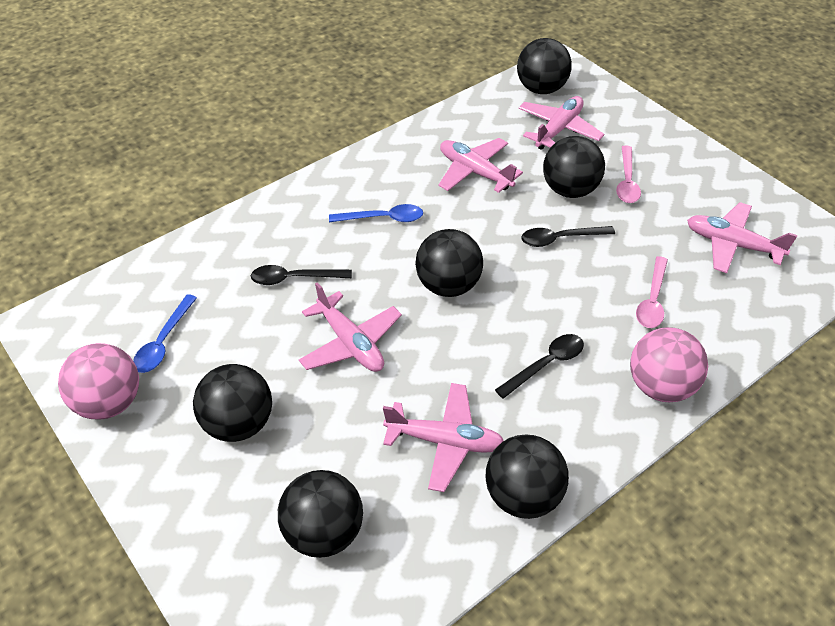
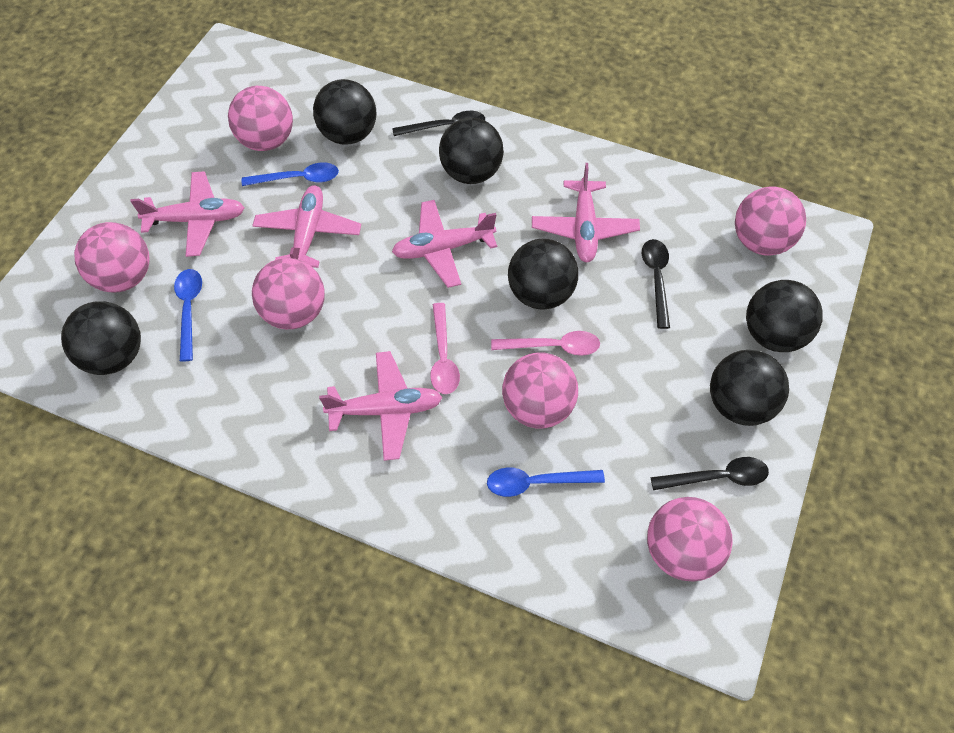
blue spoon: 2 -> 3
pink ball: 2 -> 6

